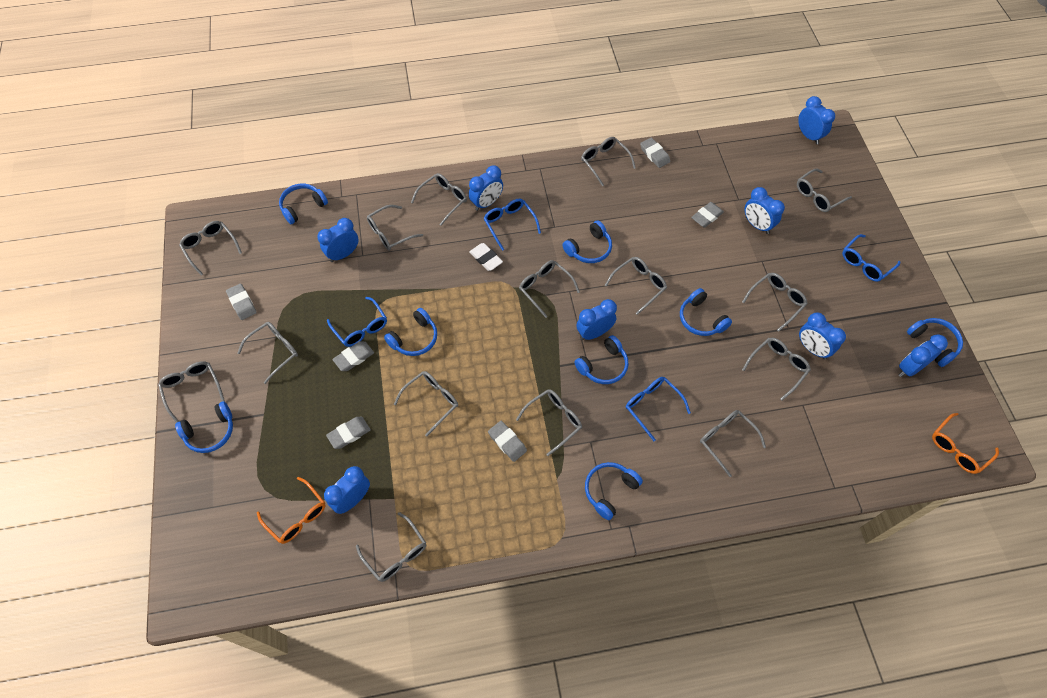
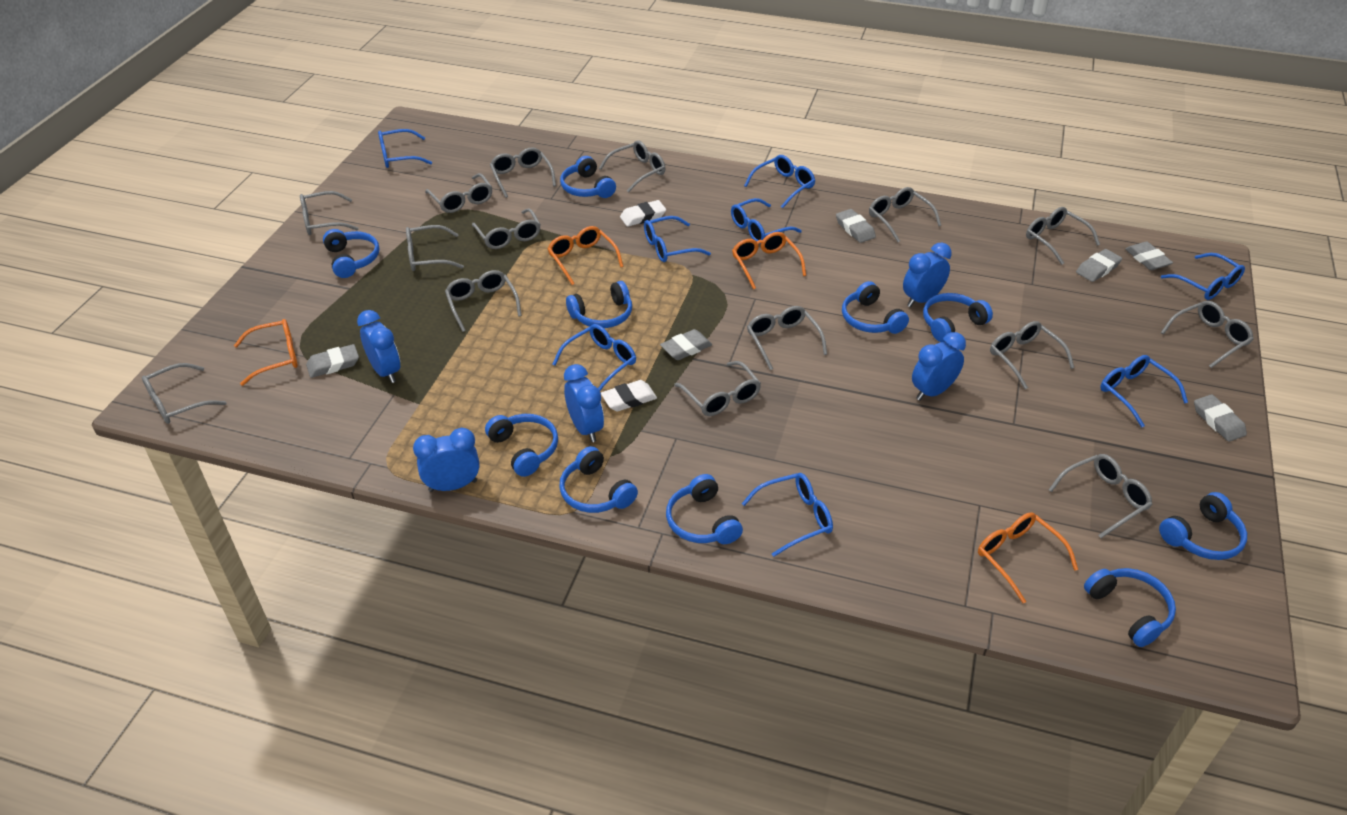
blue clock: 8 -> 5
blue glasses: 4 -> 8
blue headphones: 8 -> 10
orange glasses: 2 -> 4
white eraser: 1 -> 2

